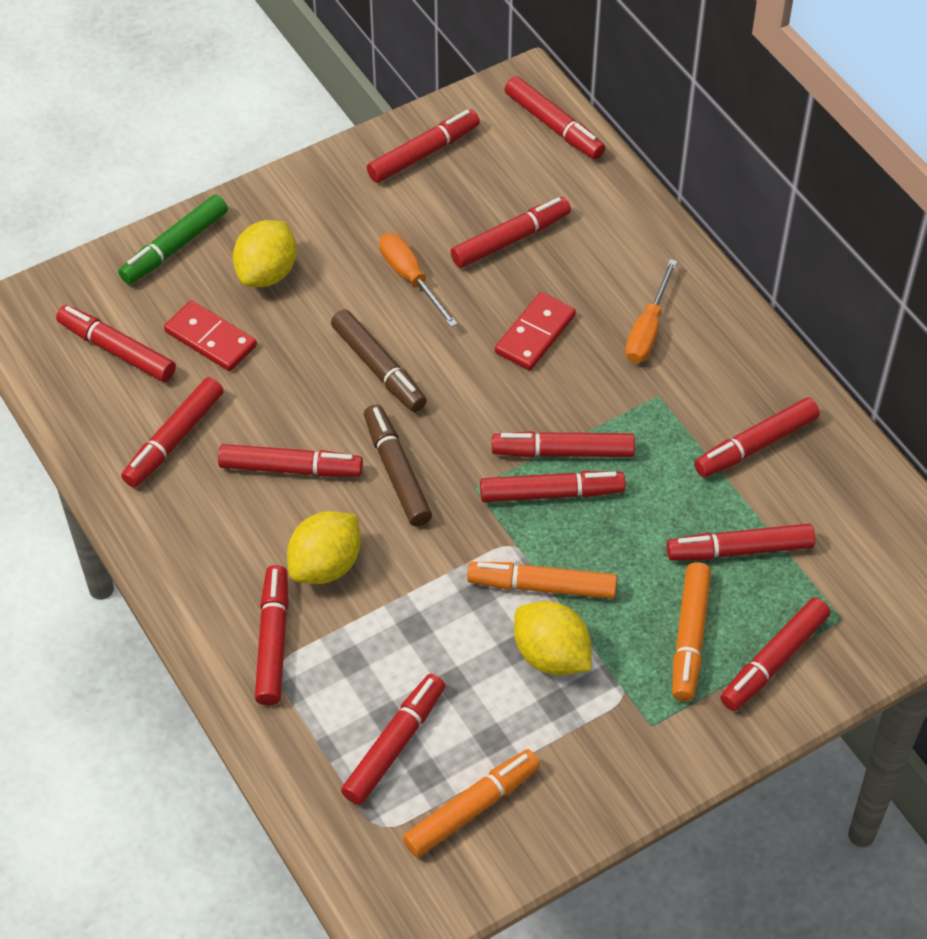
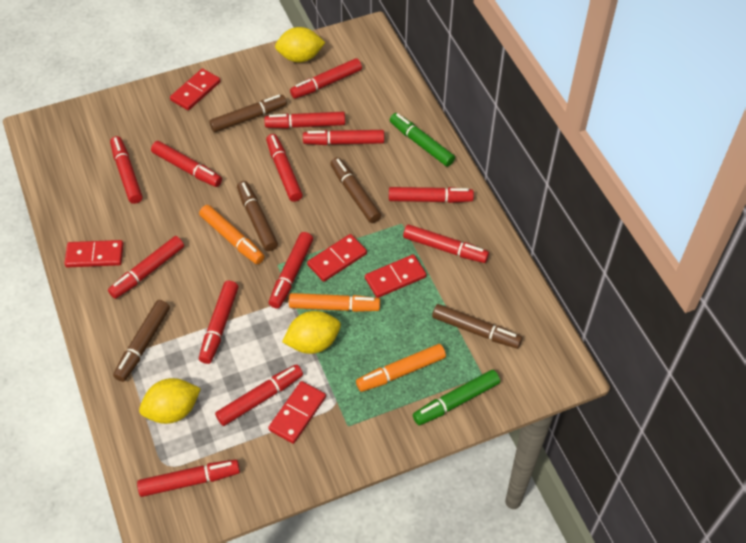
brown marker: 2 -> 5
green marker: 1 -> 2
orange screwdriver: 2 -> 0
red domino: 2 -> 5

